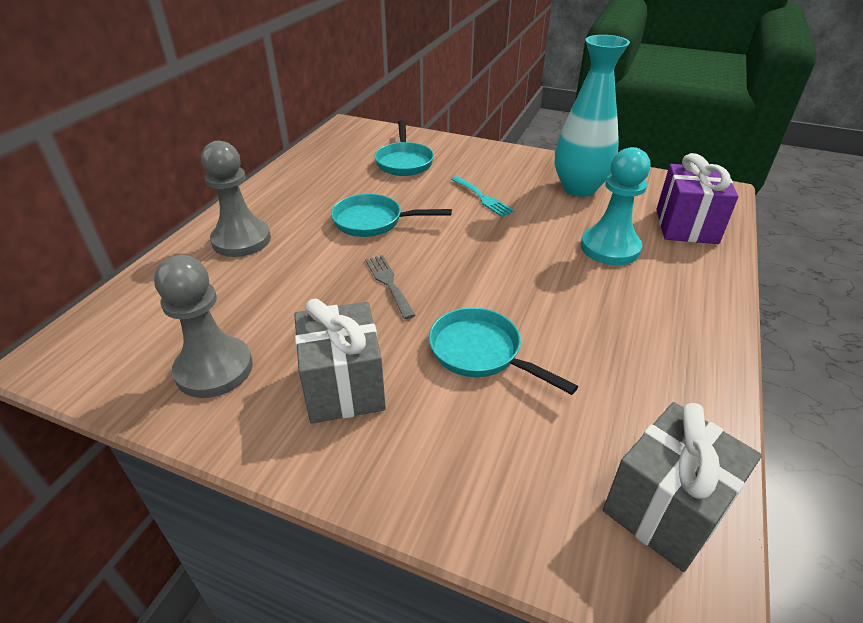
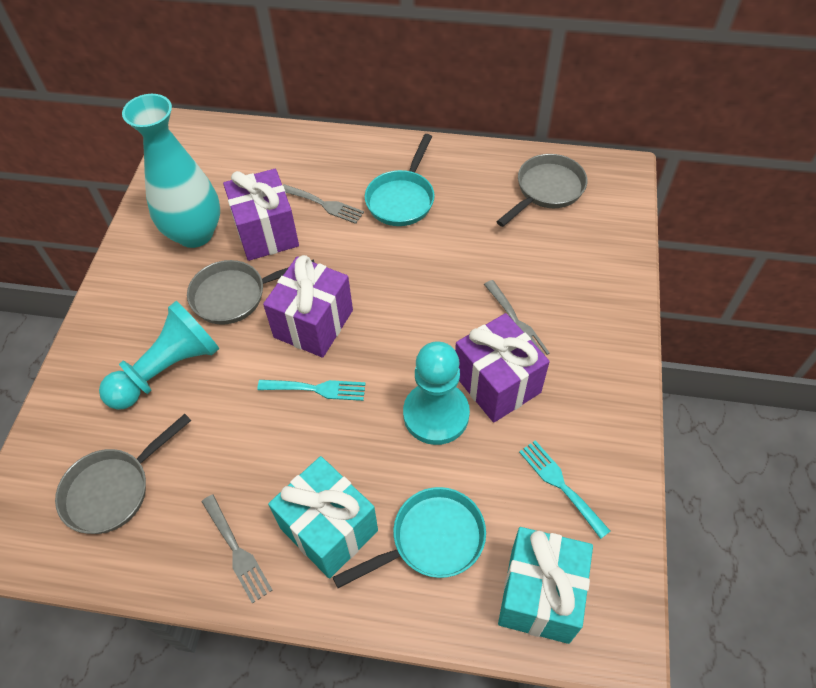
grey fork: 1 -> 3
grey gift: 2 -> 0
grey pan: 0 -> 3
grey pawn: 2 -> 0
purple gift: 1 -> 3
turquoise fork: 1 -> 2
turquoise gift: 0 -> 2
turquoise pan: 3 -> 2
turquoise pawn: 1 -> 2

